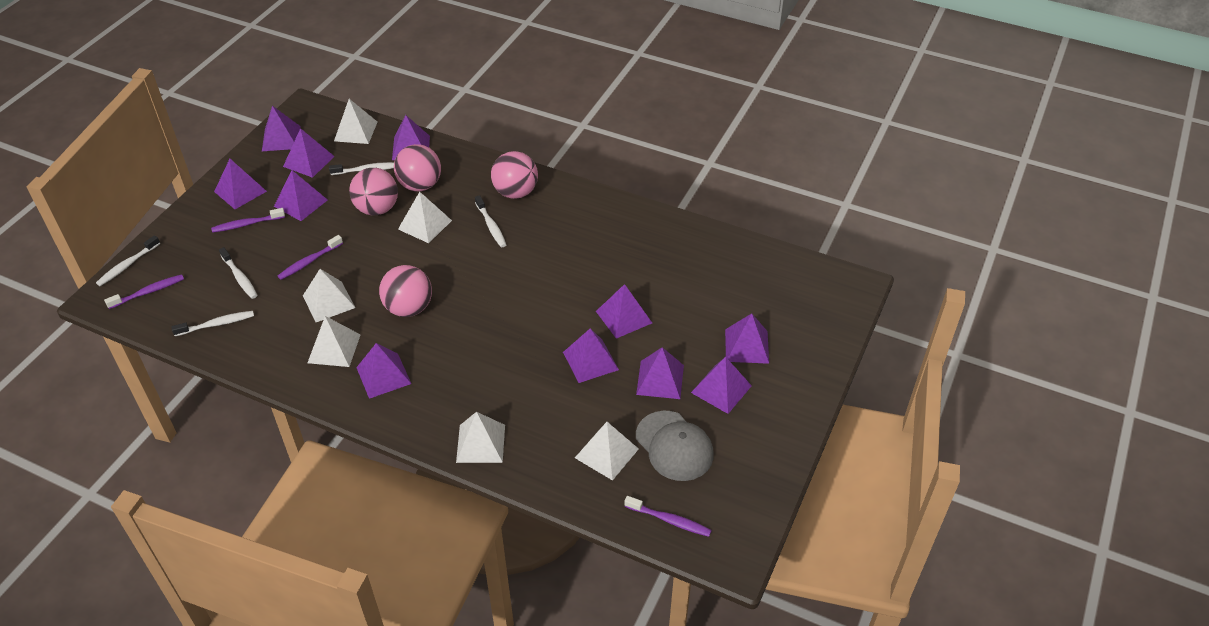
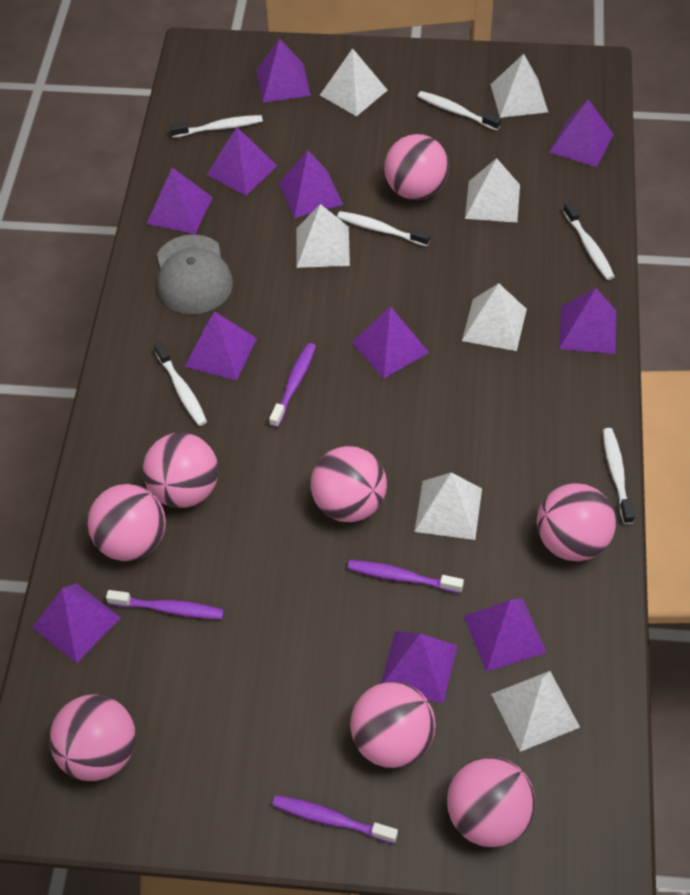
pink ball: 4 -> 8
white pyramid: 6 -> 7
white toothbrush: 5 -> 6

